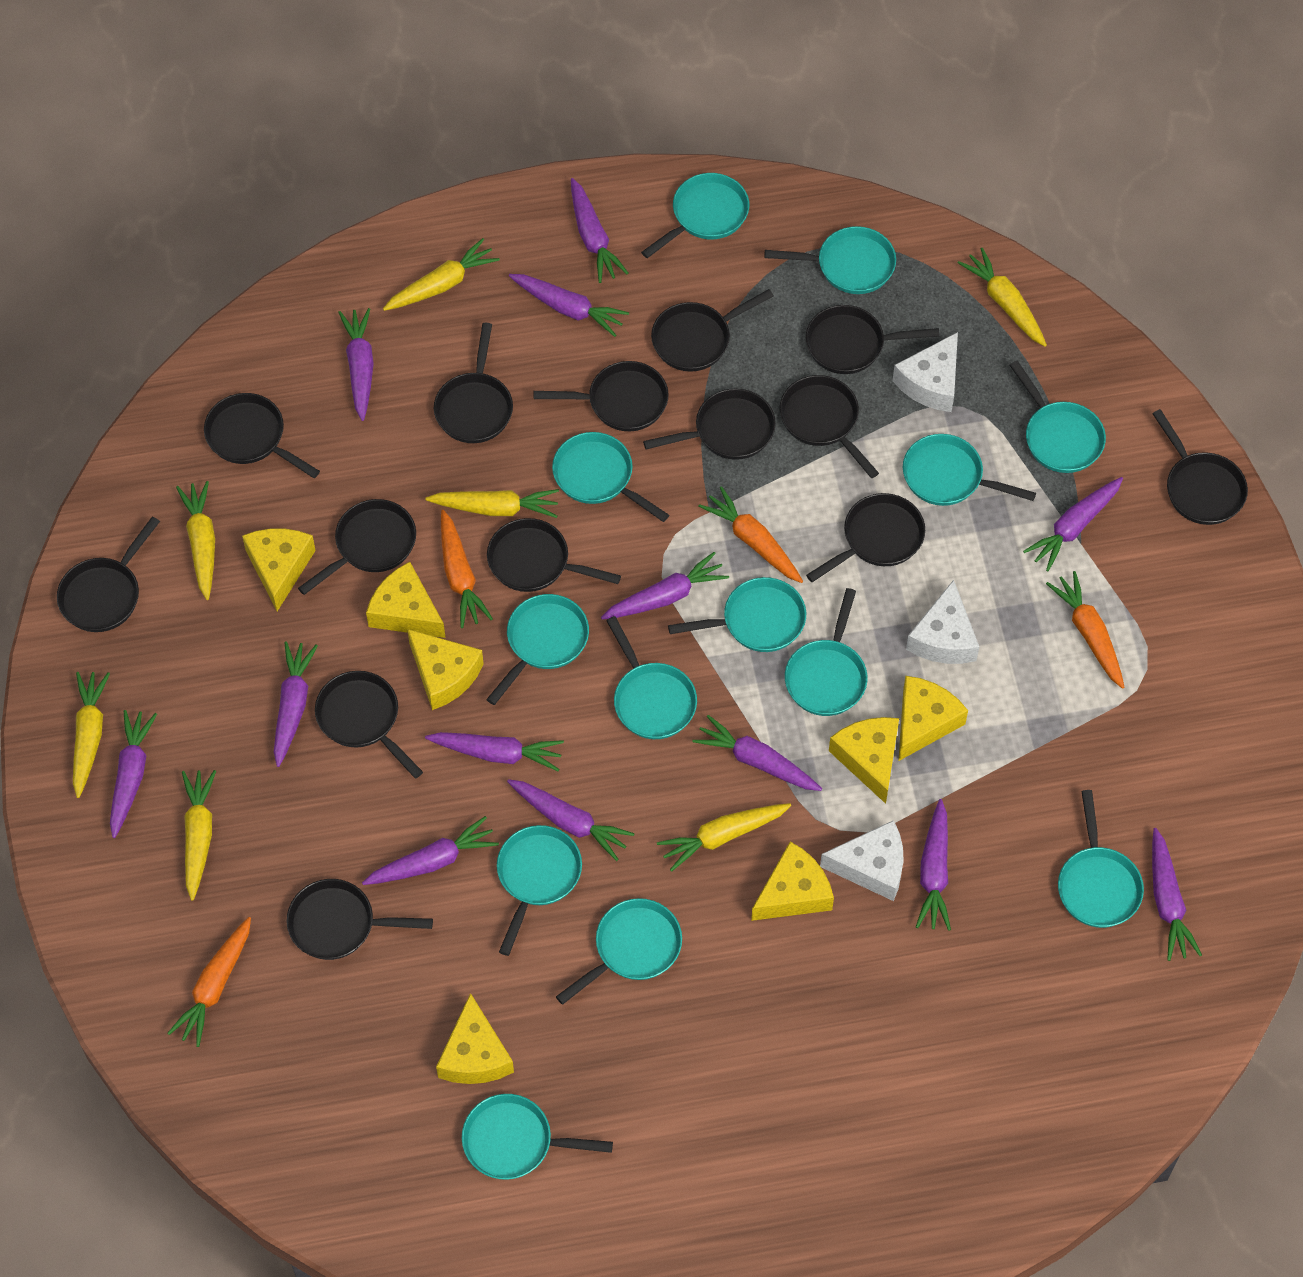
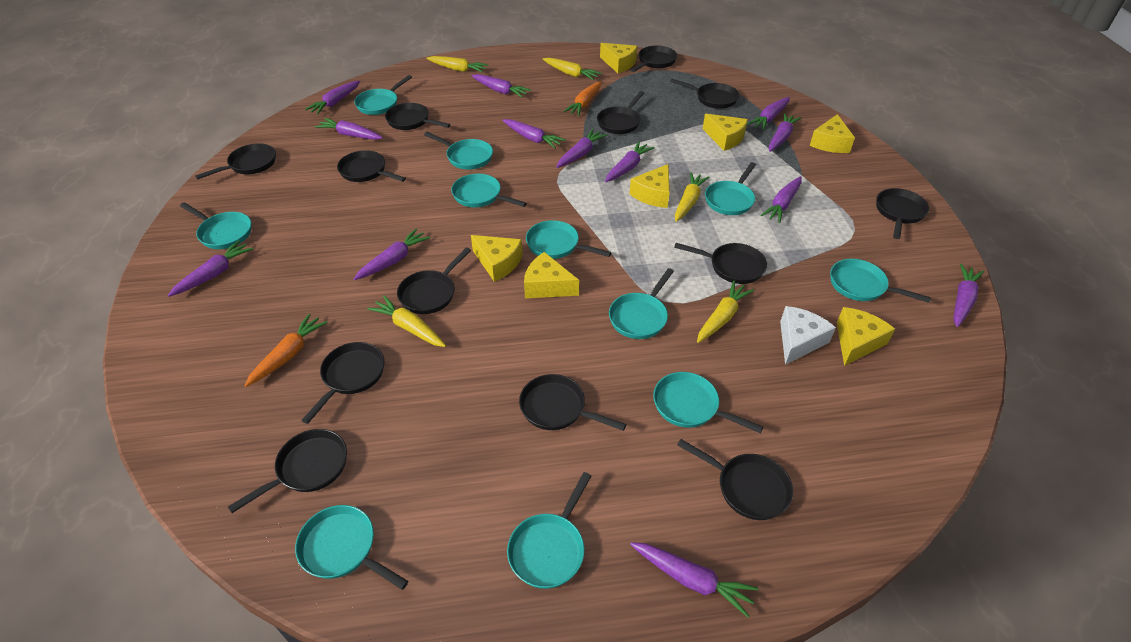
black pan: 14 -> 13
orange carrot: 4 -> 2
turquoise pan: 13 -> 11
white cheese: 3 -> 1
yellow carrot: 7 -> 5

